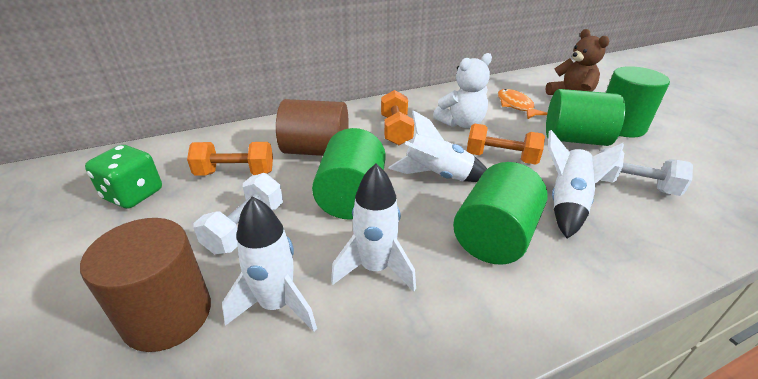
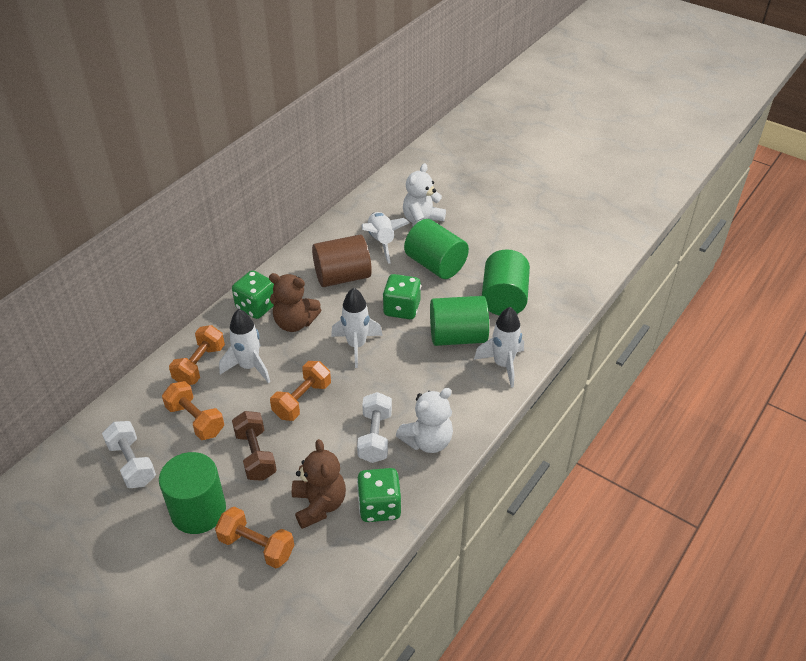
brown cylinder: 2 -> 1
brown dumbbell: 0 -> 1
brown teddy bear: 1 -> 2
green dice: 1 -> 3
orange dumbbell: 3 -> 4
orange fish: 1 -> 0
white teddy bear: 1 -> 2

